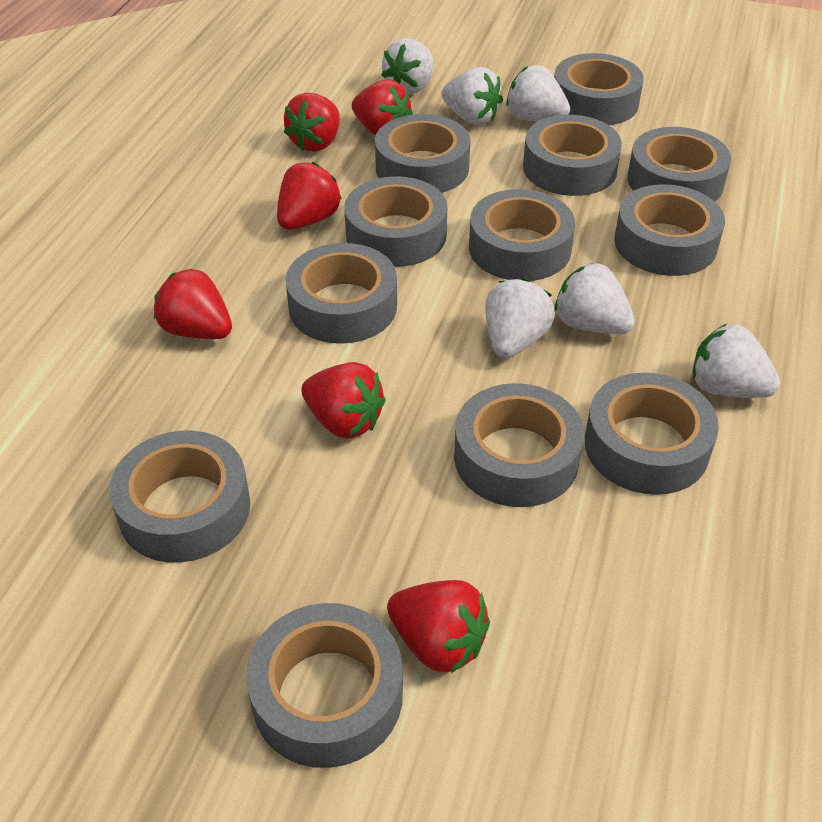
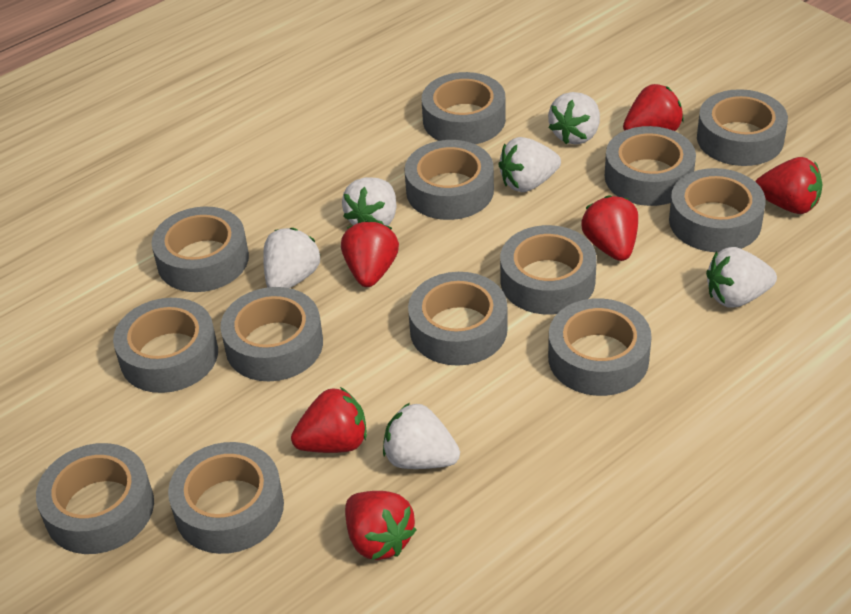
grey tape: 12 -> 13

